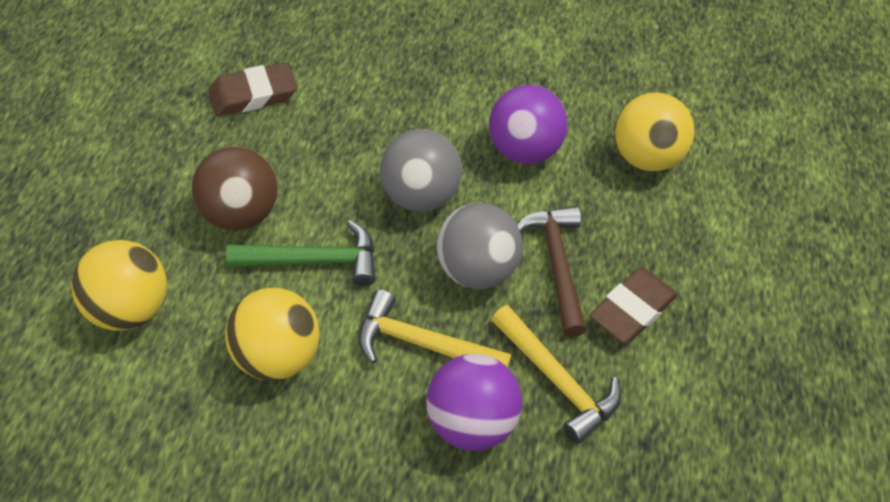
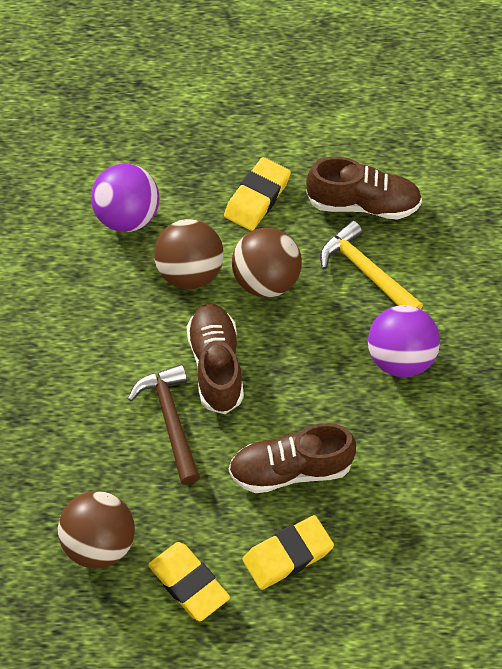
brown ball: 1 -> 3
brown eraser: 2 -> 0
brown shoe: 0 -> 3
green hammer: 1 -> 0
grey ball: 2 -> 0
yellow ball: 3 -> 0
yellow eraser: 0 -> 3
yellow hammer: 2 -> 1

